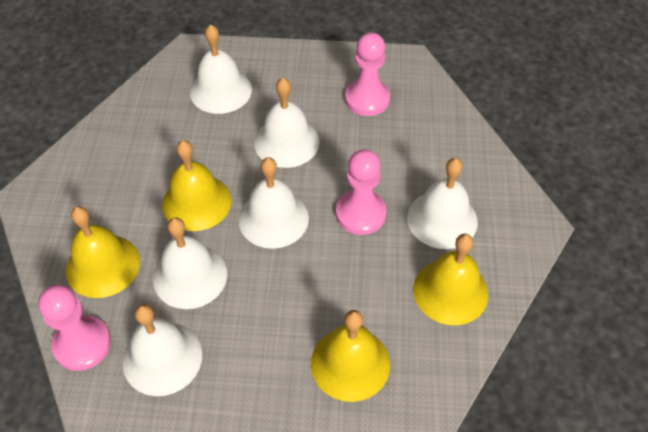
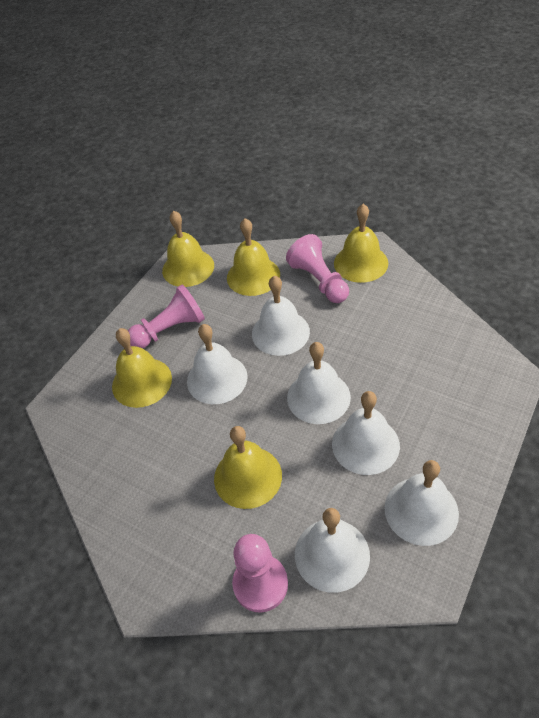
yellow bell: 4 -> 5

